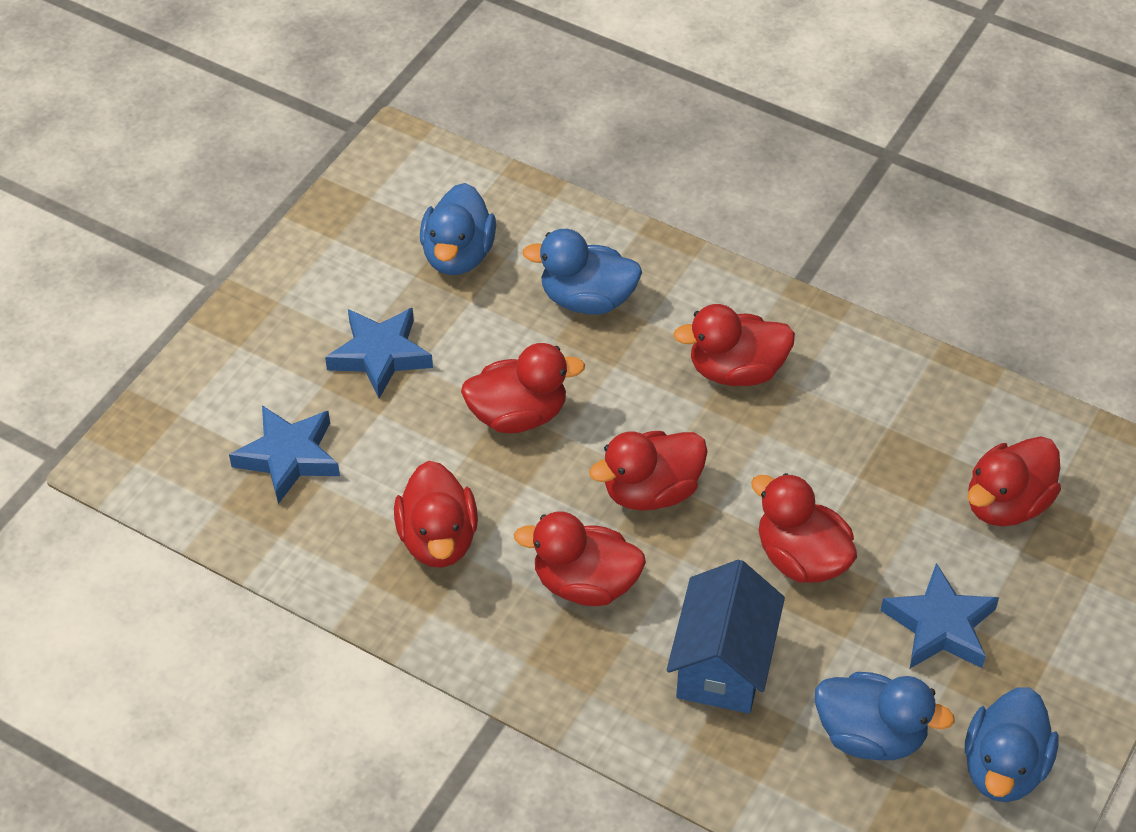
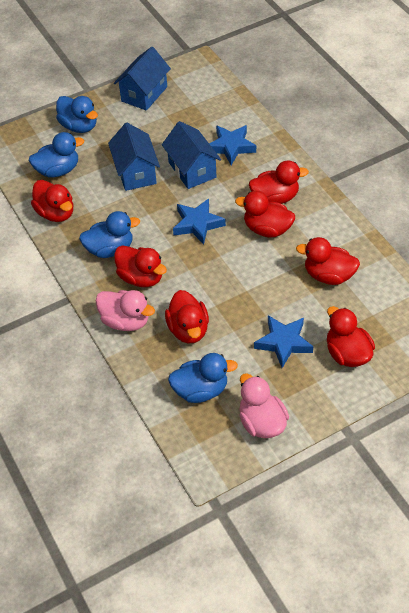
blue house: 1 -> 3
pink duck: 0 -> 2

